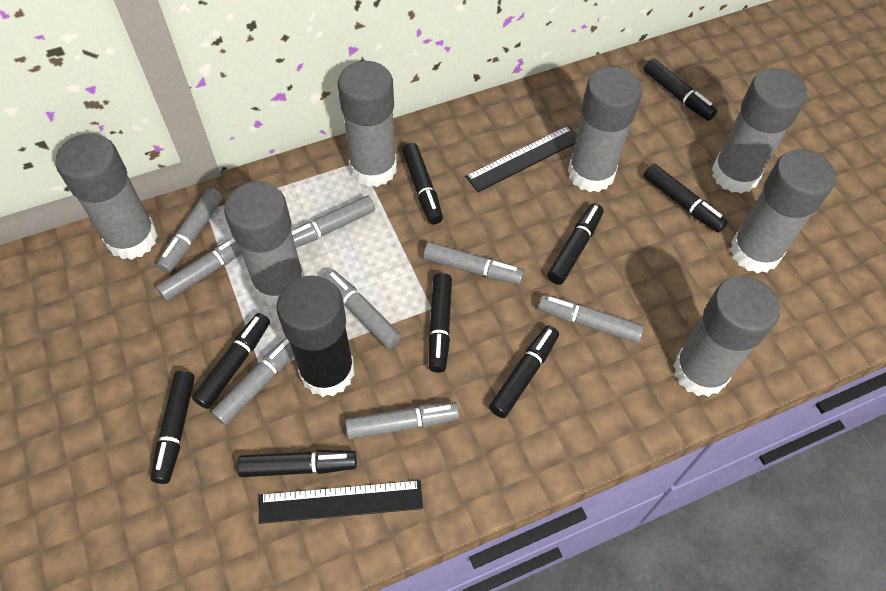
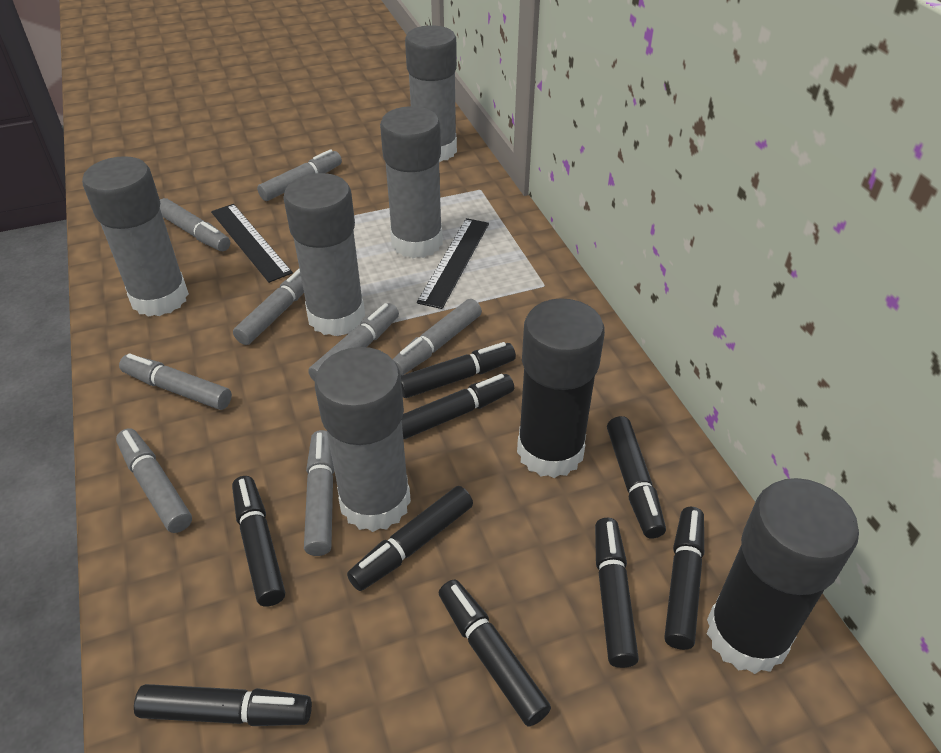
black glue stick: 1 -> 2
grey glue stick: 7 -> 5

